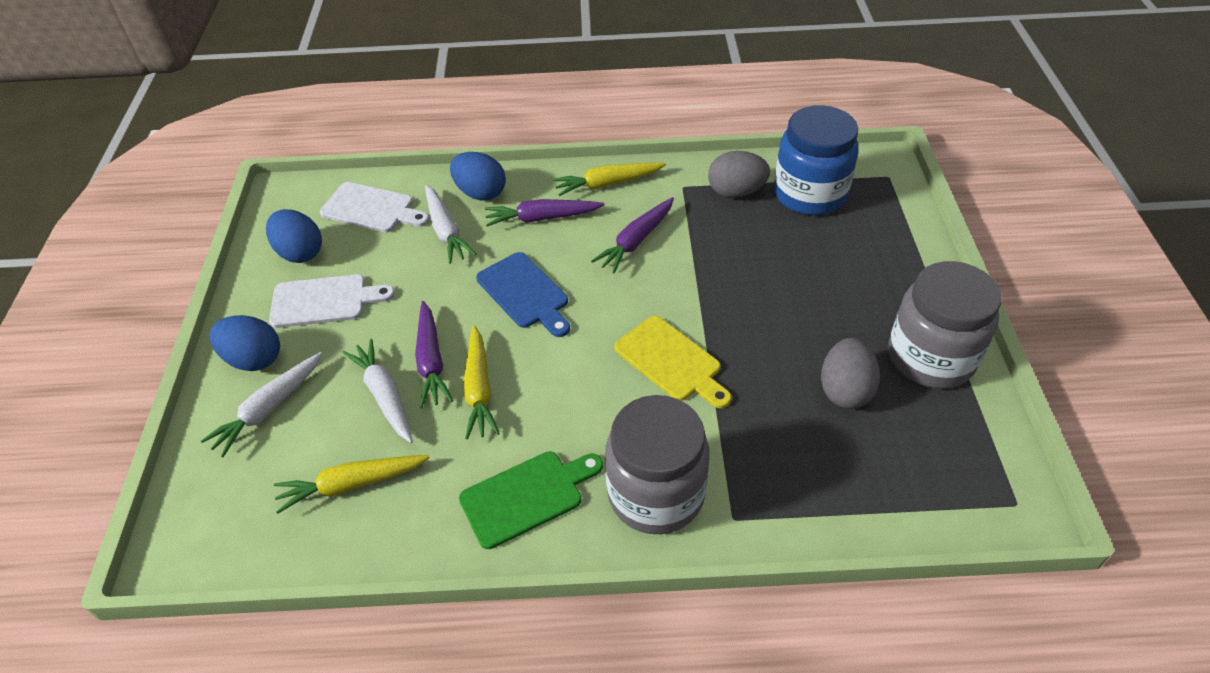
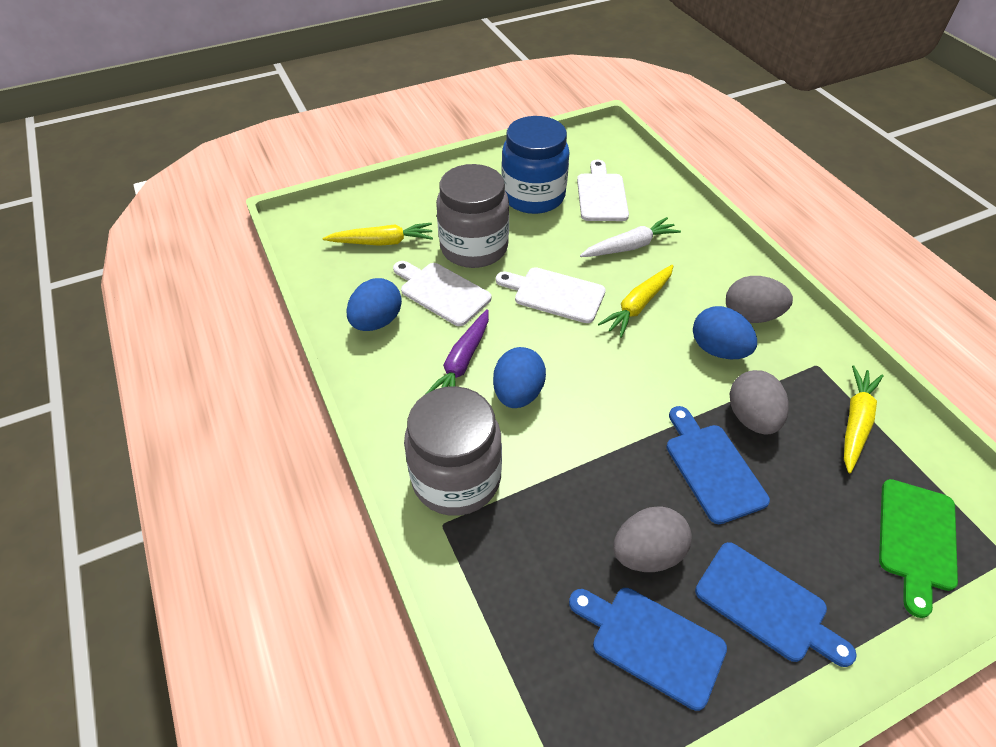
blue cutting board: 1 -> 3
grey egg: 2 -> 3
purple carrot: 3 -> 1
white carrot: 3 -> 1
white cutting board: 2 -> 3
yellow cutting board: 1 -> 0

